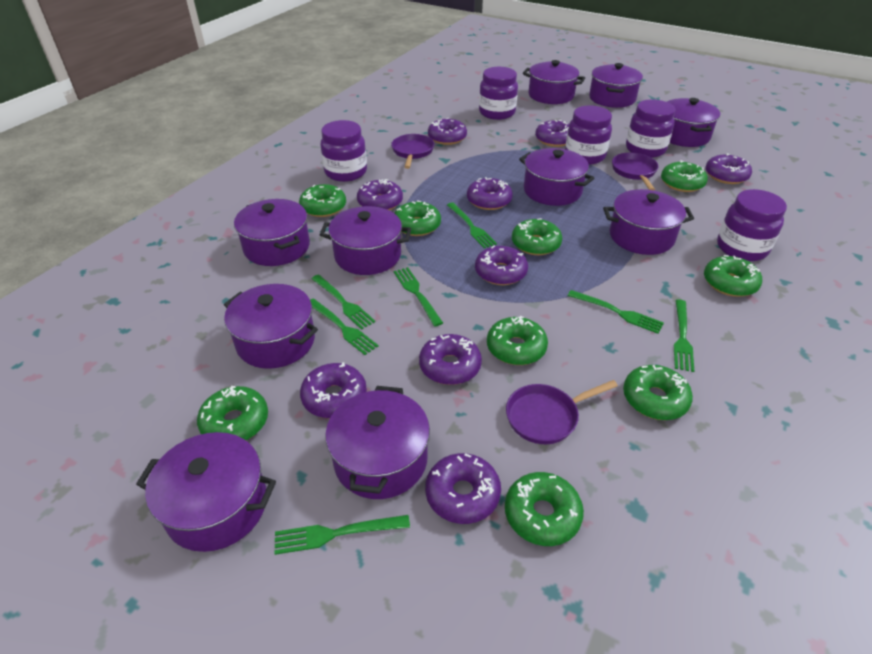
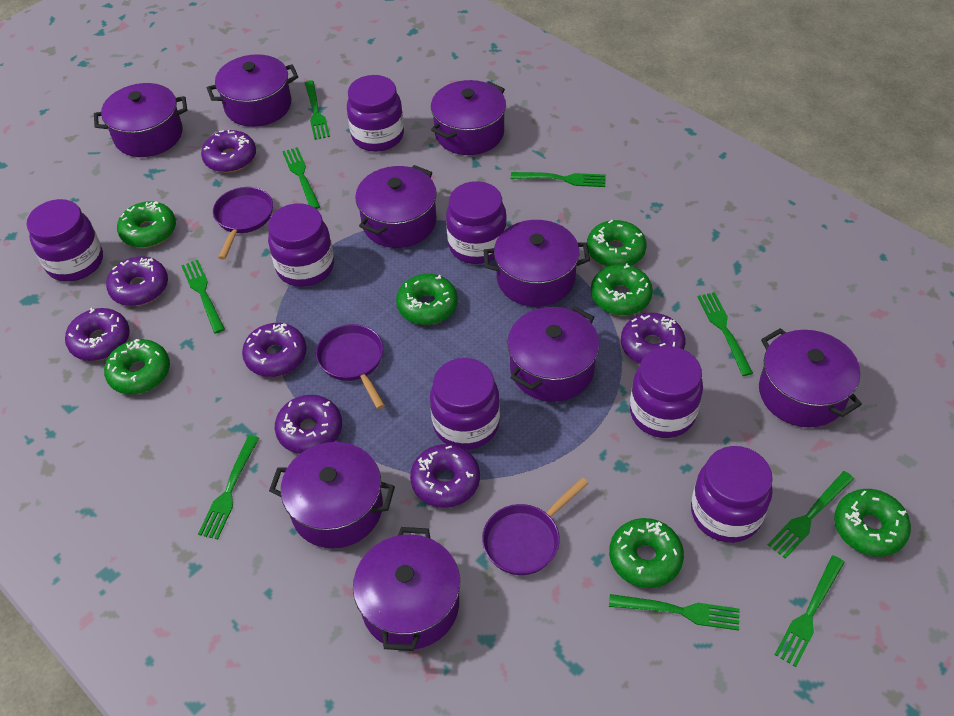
green donut: 9 -> 7
green fork: 7 -> 9
purple donut: 9 -> 7
purple jar: 5 -> 7
purple pot: 10 -> 9

